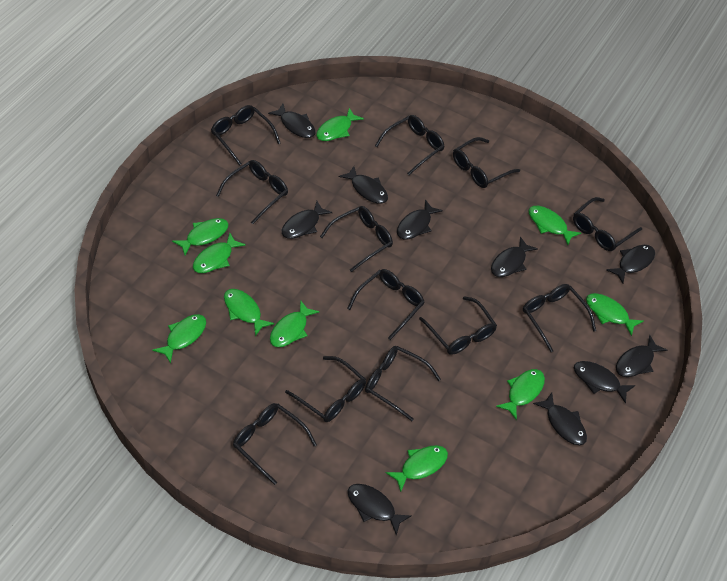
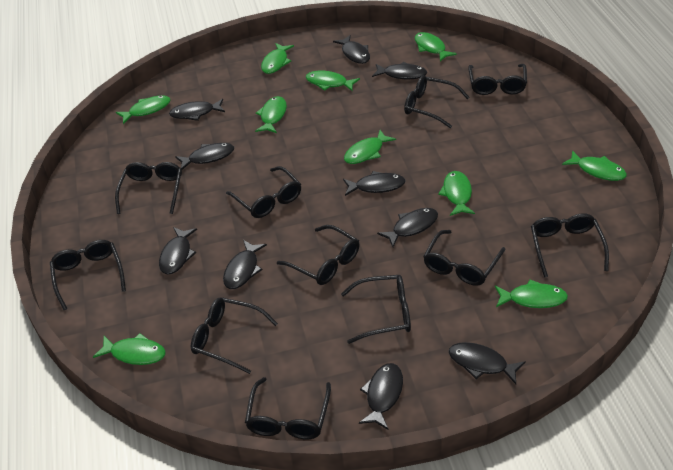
black glasses: 12 -> 11

